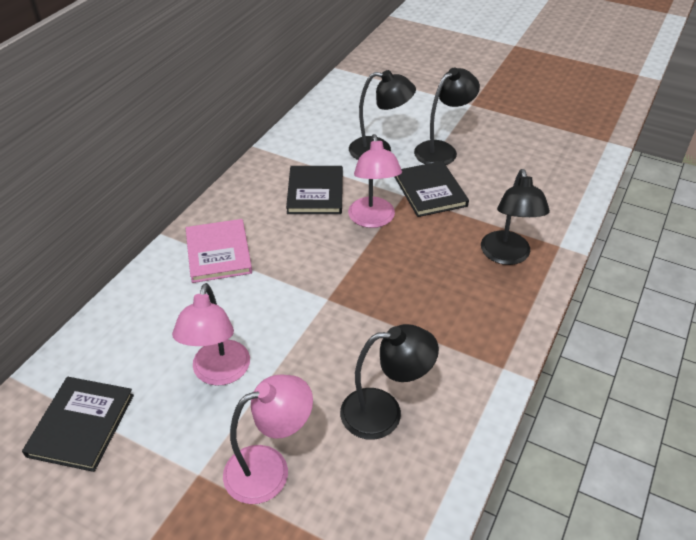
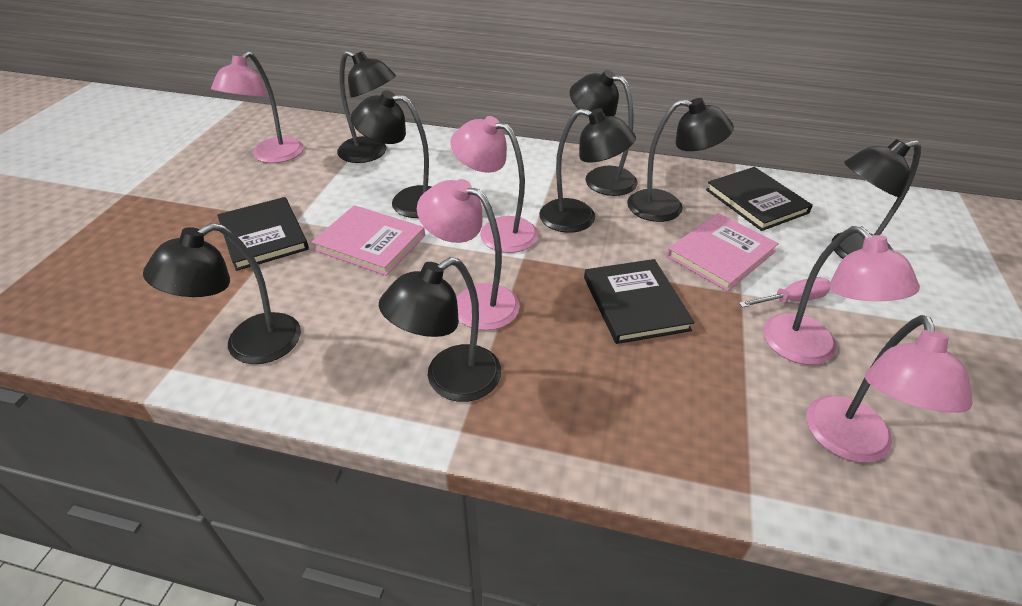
black lamp: 4 -> 8
pink book: 1 -> 2
pink lamp: 3 -> 5
pink screwdriver: 0 -> 1

